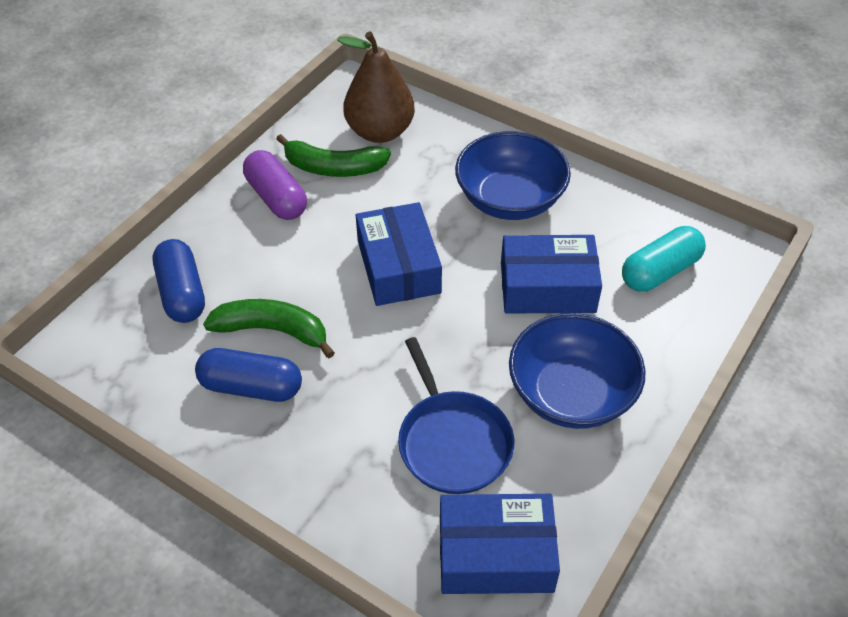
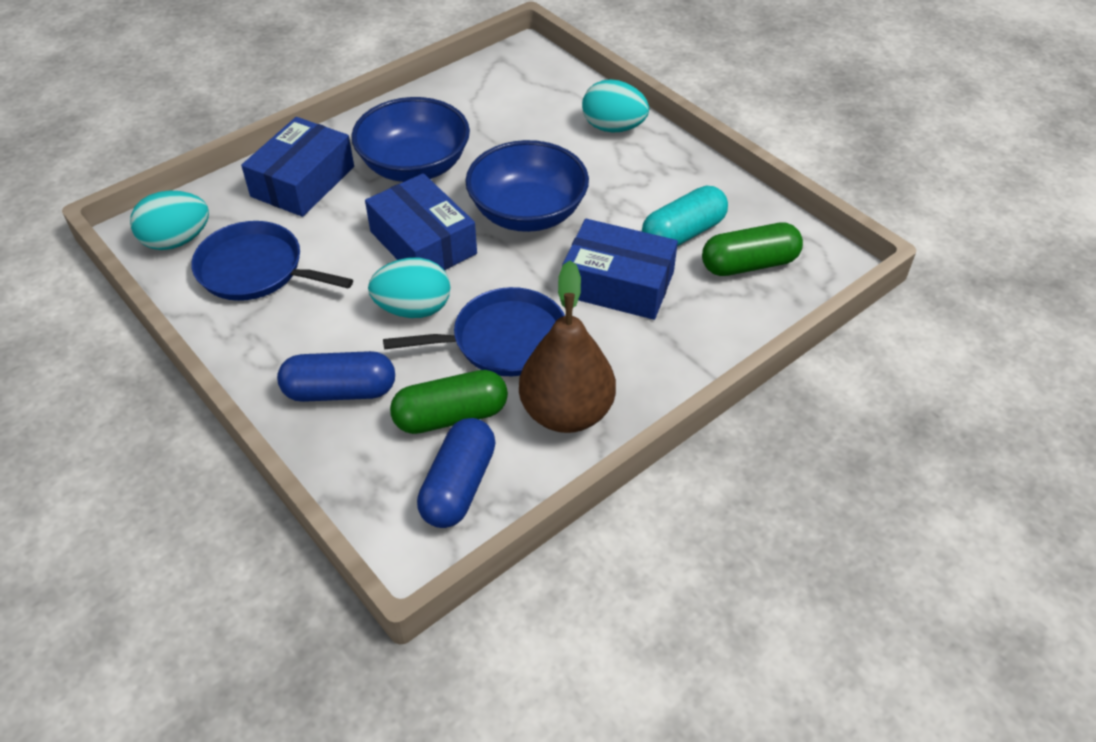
blue pan: 1 -> 2
green banana: 2 -> 0
green capsule: 0 -> 2
purple capsule: 1 -> 0
turquoise egg: 0 -> 3

